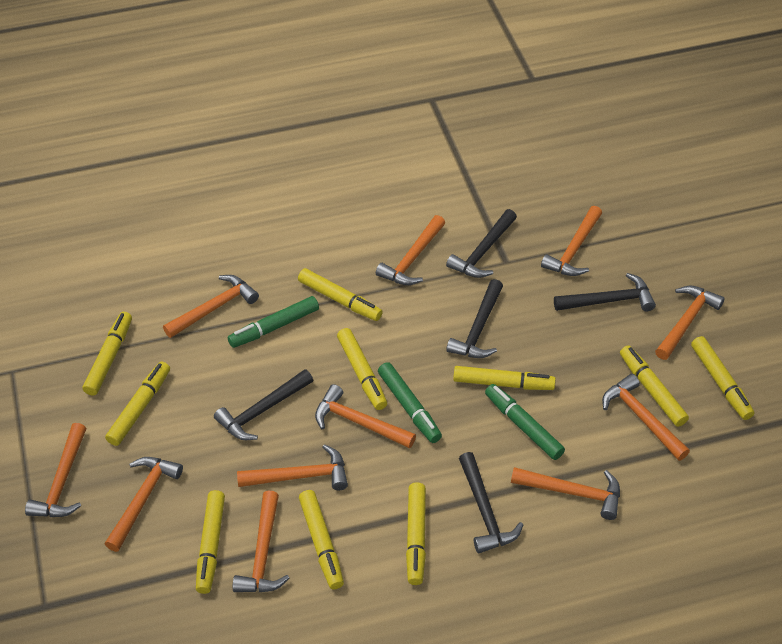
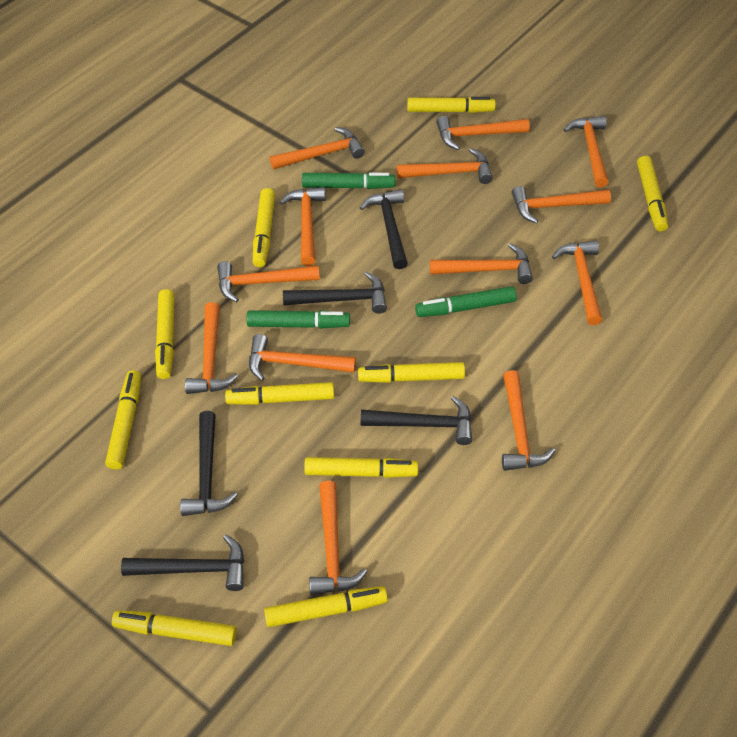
orange hammer: 11 -> 13

